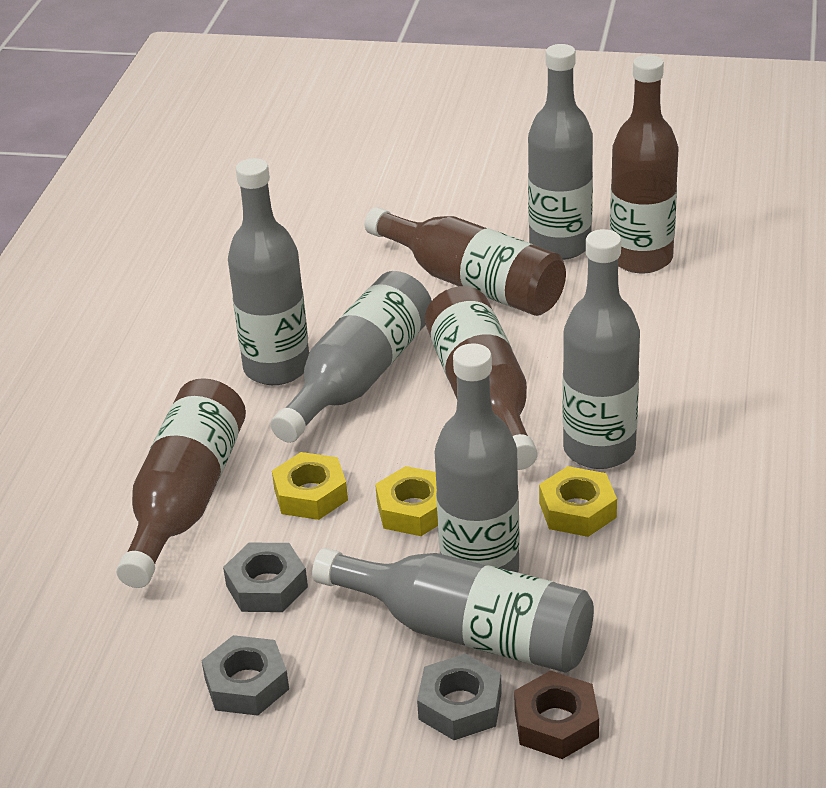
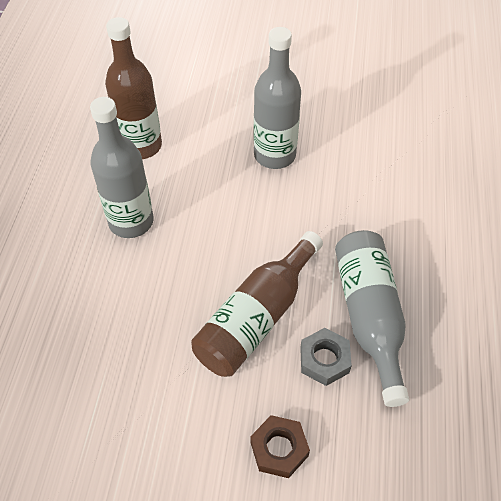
brown bottle: 4 -> 2
grey bottle: 6 -> 3
grey nut: 3 -> 1
yellow nut: 3 -> 0

